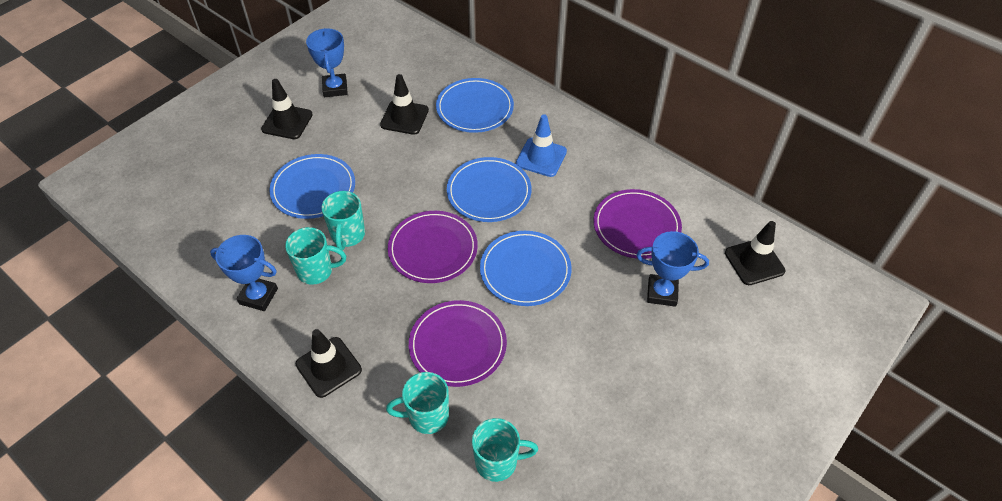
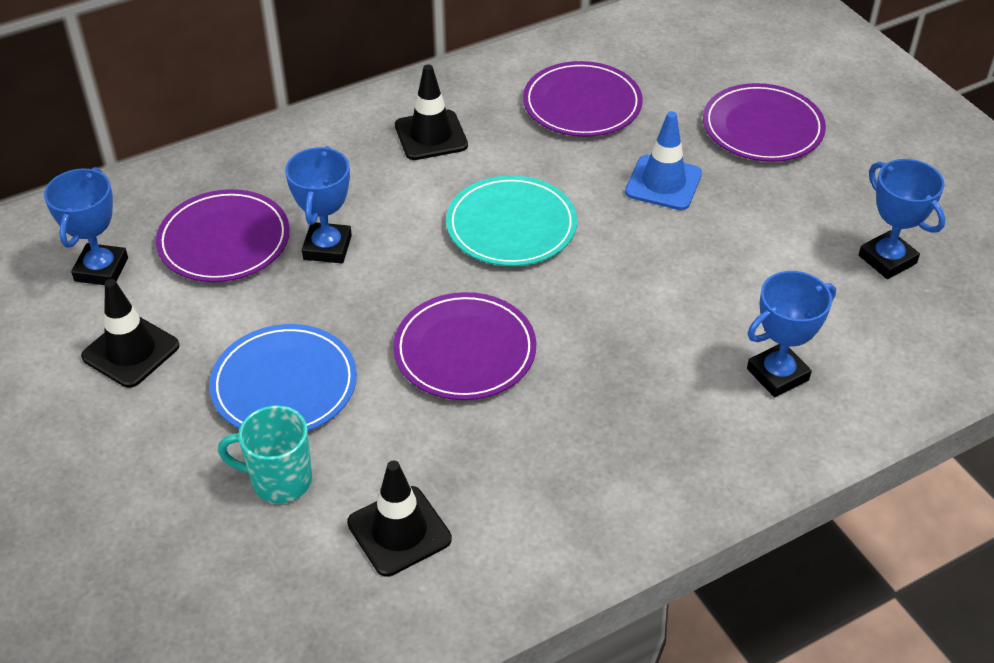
black traffic cone: 4 -> 3
blue plate: 4 -> 1
blue trophy: 3 -> 4
purple plate: 3 -> 4
turquoise mug: 4 -> 1
turquoise plate: 0 -> 1

